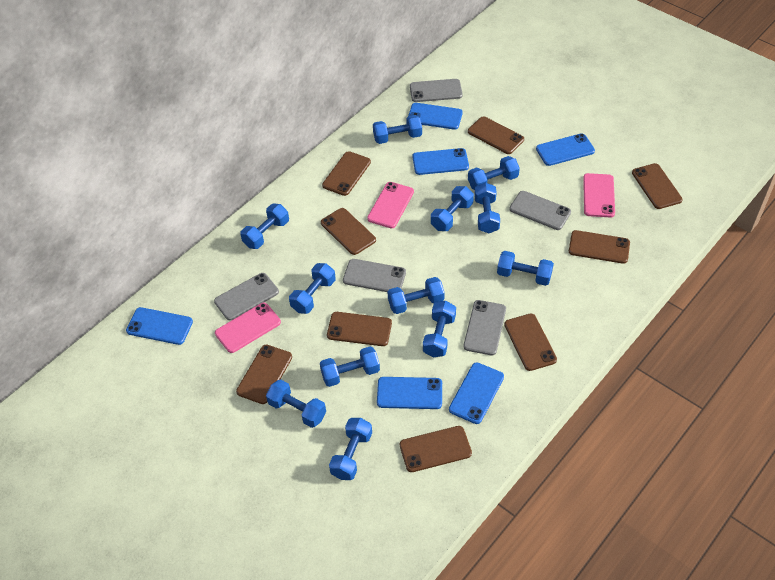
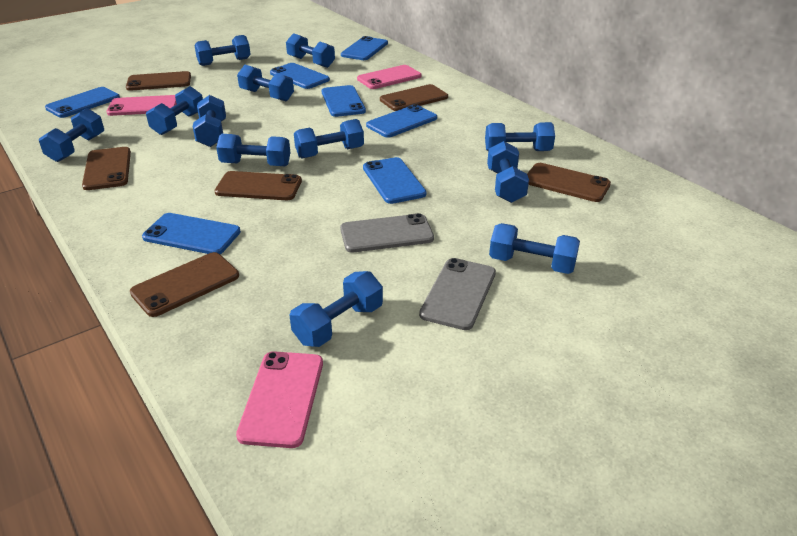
blue phone: 6 -> 7
brown phone: 9 -> 6
grey phone: 5 -> 2

